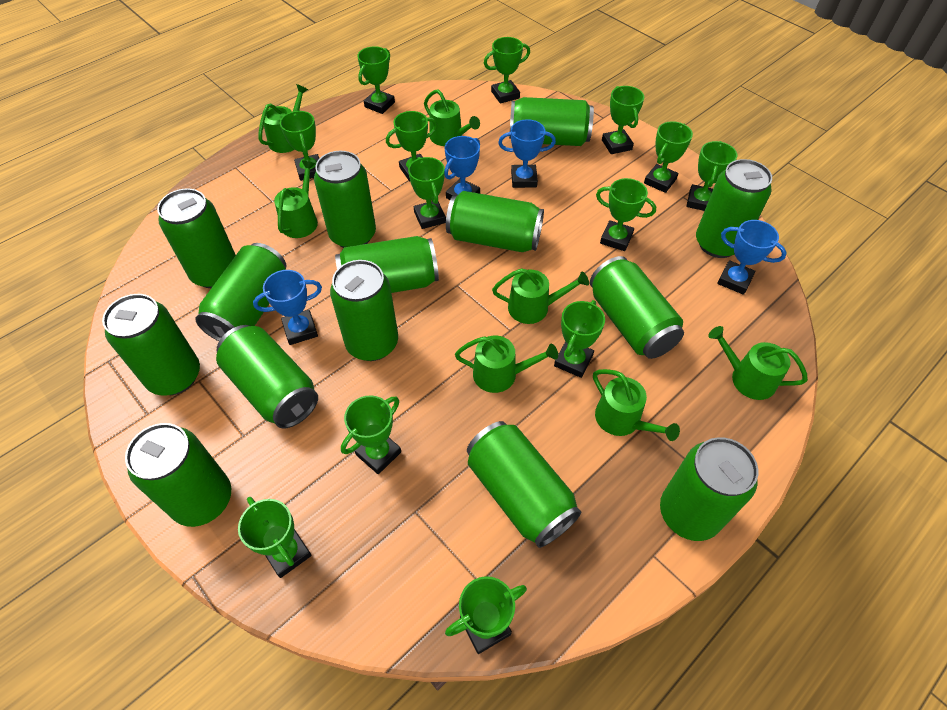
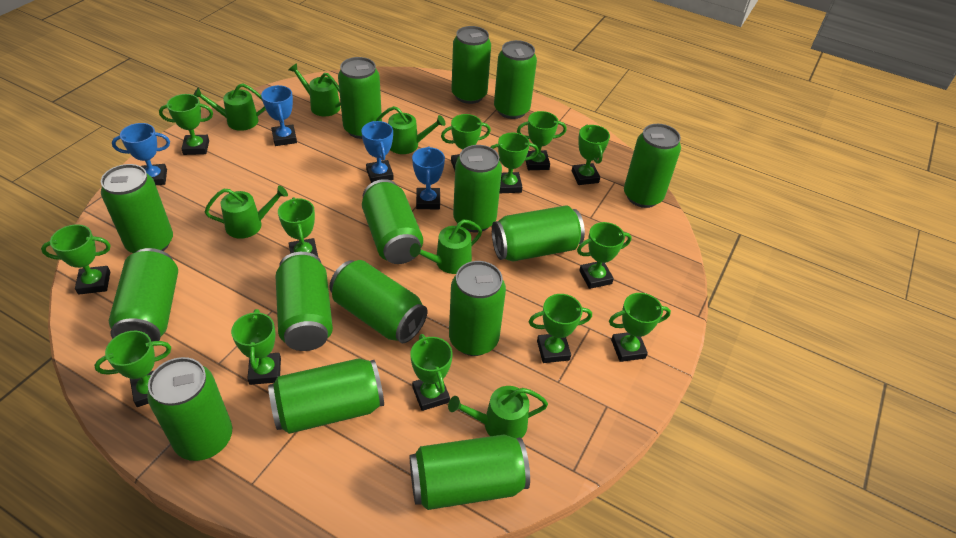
green can: 14 -> 15
green watering can: 7 -> 6

